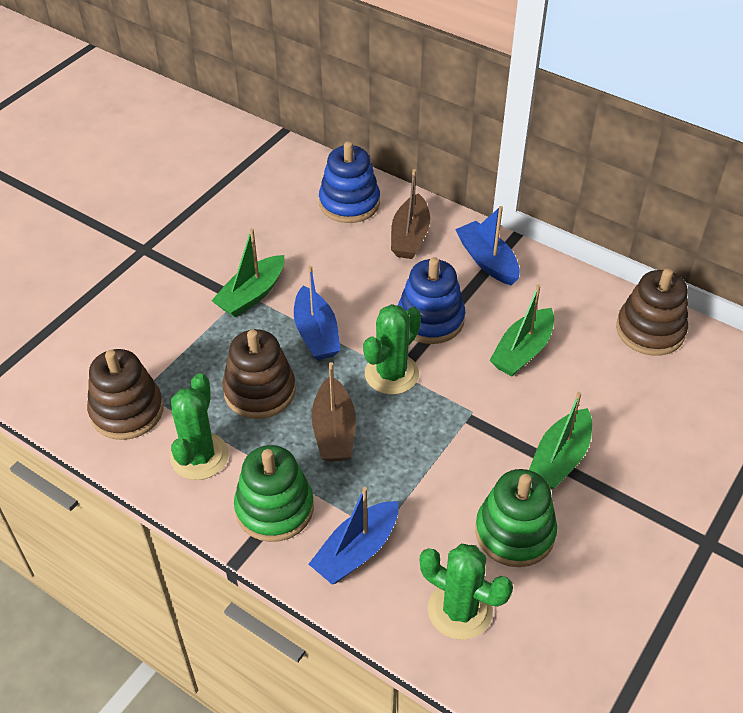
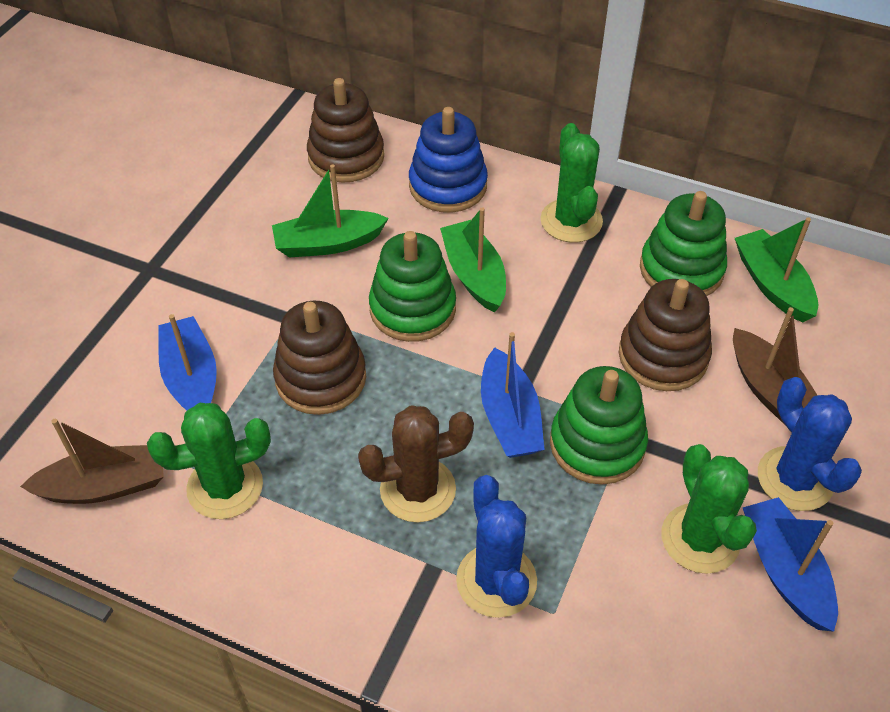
blue cactus: 0 -> 2
blue stacking toy: 2 -> 1
brown cactus: 0 -> 1
green stacking toy: 2 -> 3

